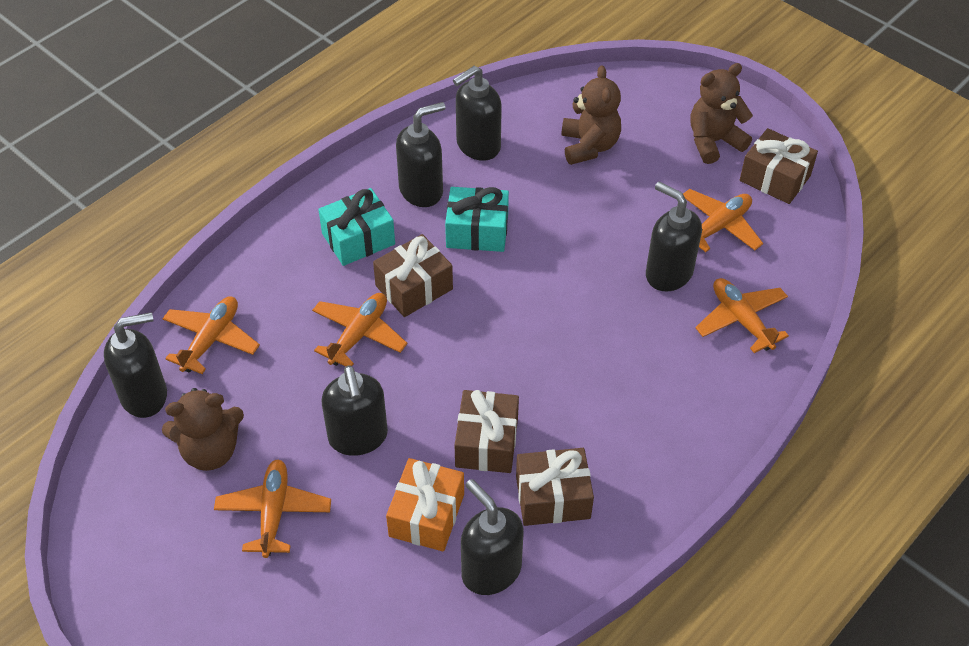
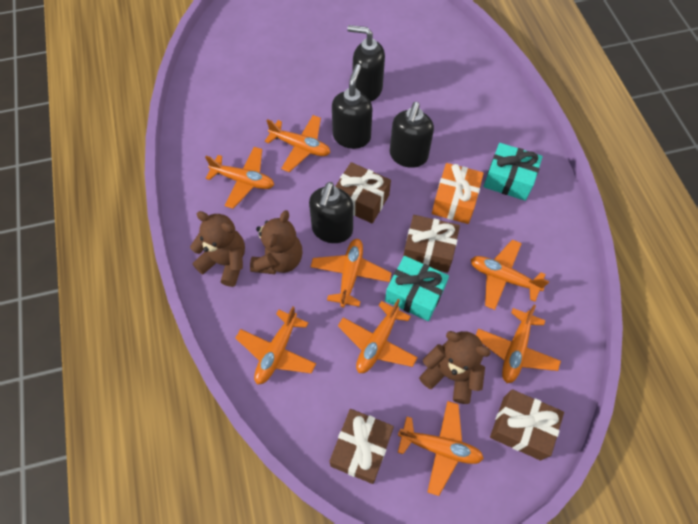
black soap dispenser: 6 -> 4
orange plane: 5 -> 8

